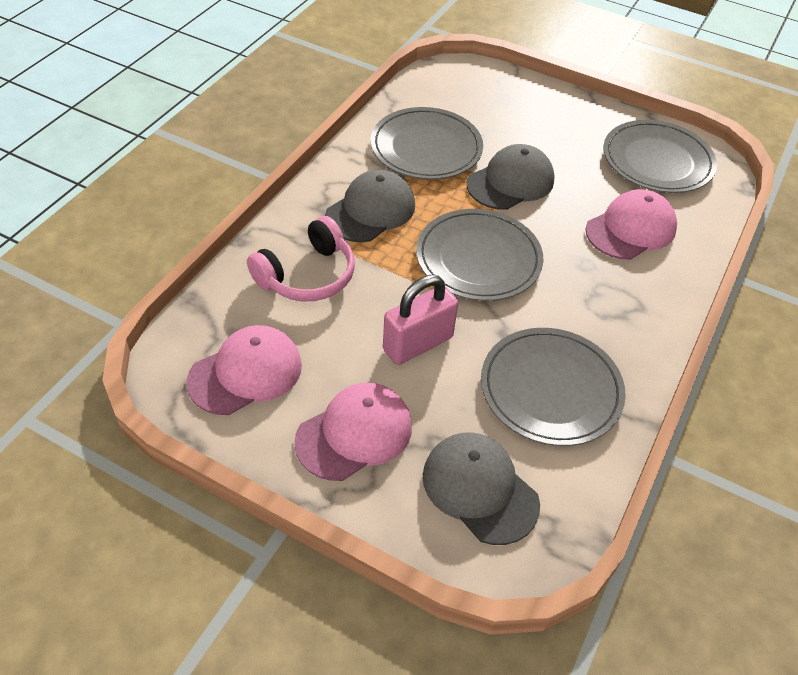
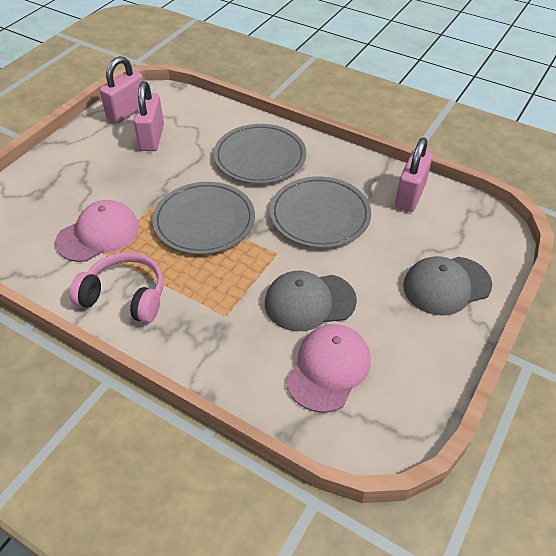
grey cap: 3 -> 2
grey plate: 4 -> 3
pink cap: 3 -> 2
pink padlock: 1 -> 3

